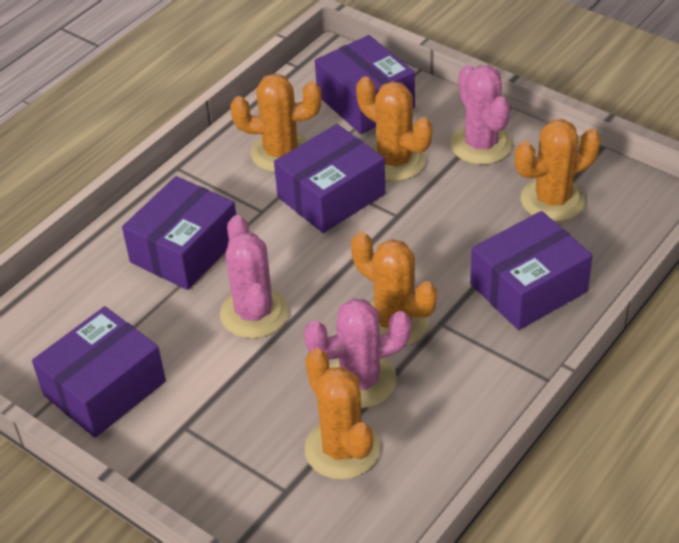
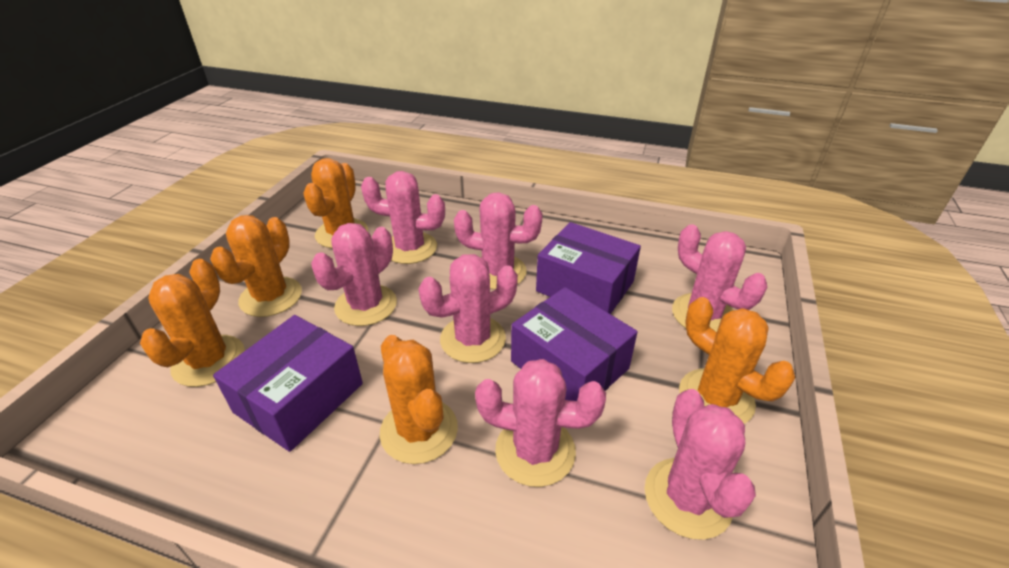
pink cactus: 3 -> 7
purple box: 5 -> 3

